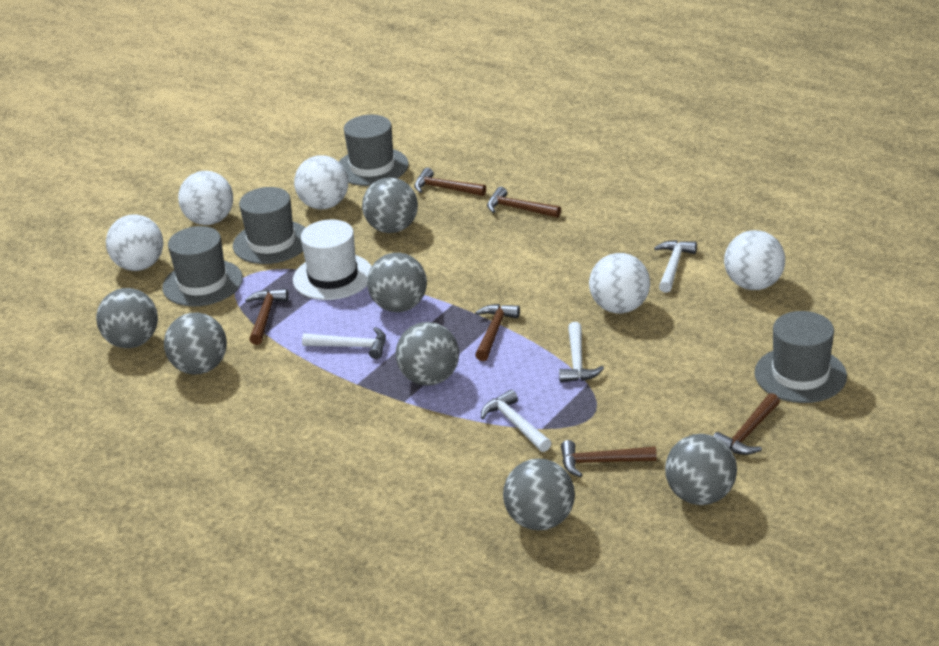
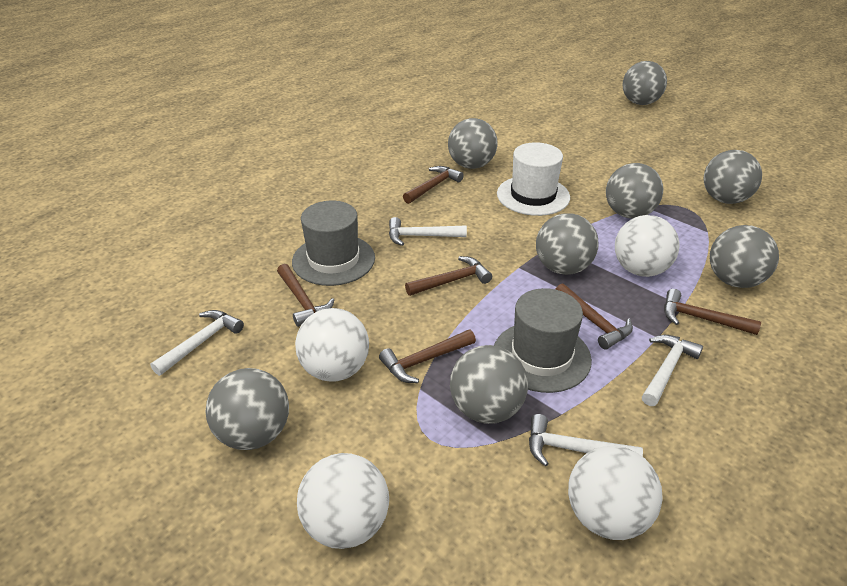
grey ball: 7 -> 8
grey hat: 4 -> 2
white ball: 5 -> 4

